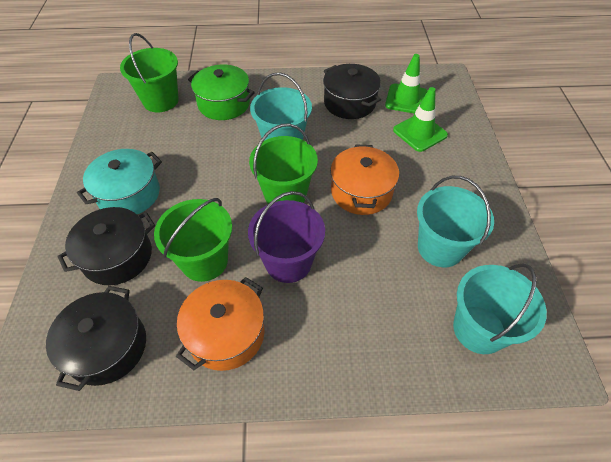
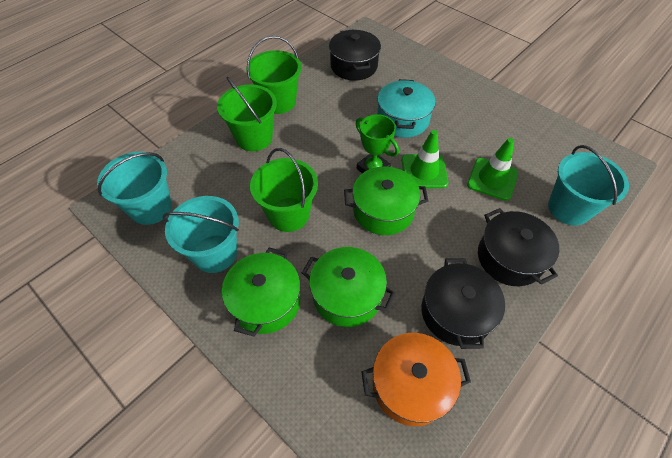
green pot: 1 -> 3
green trophy: 0 -> 1
orange pot: 2 -> 1
purple bucket: 1 -> 0

